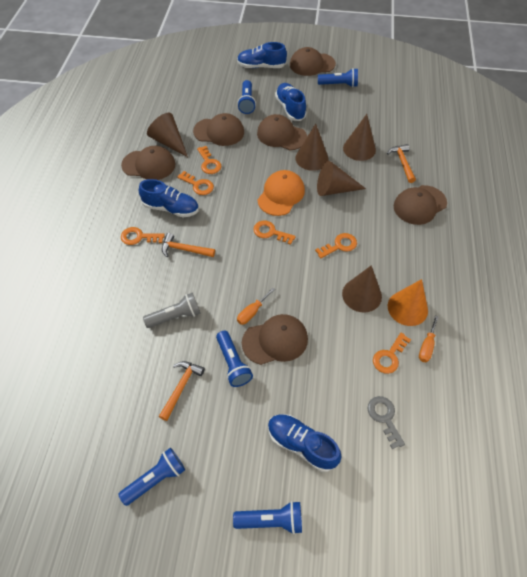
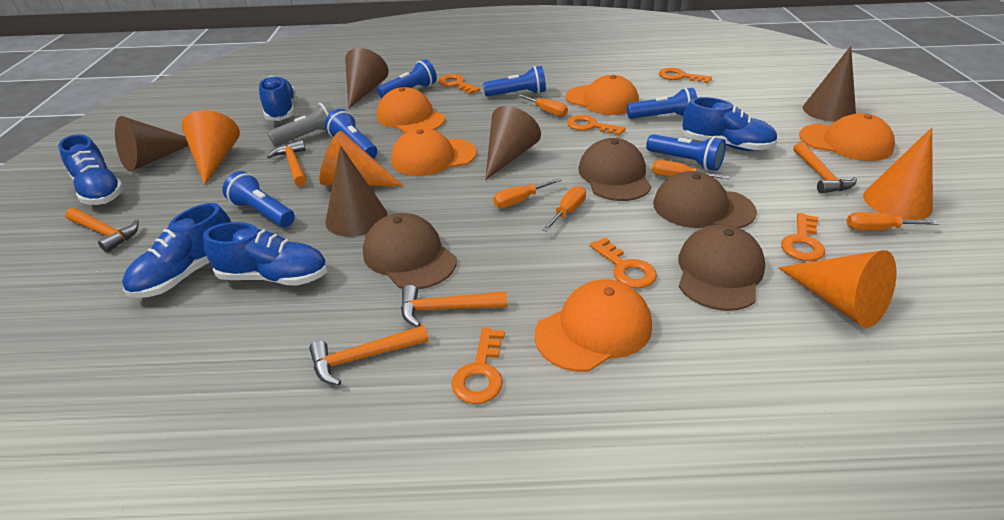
blue flashlight: 5 -> 6
blue shoe: 4 -> 5
brown cap: 6 -> 4
grey key: 1 -> 0
orange cap: 1 -> 5
orange cone: 1 -> 4
orange hammer: 3 -> 5
orange screwdriver: 2 -> 5

